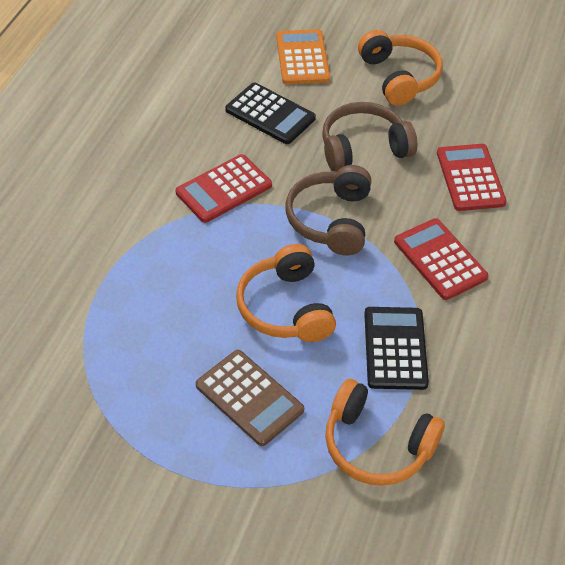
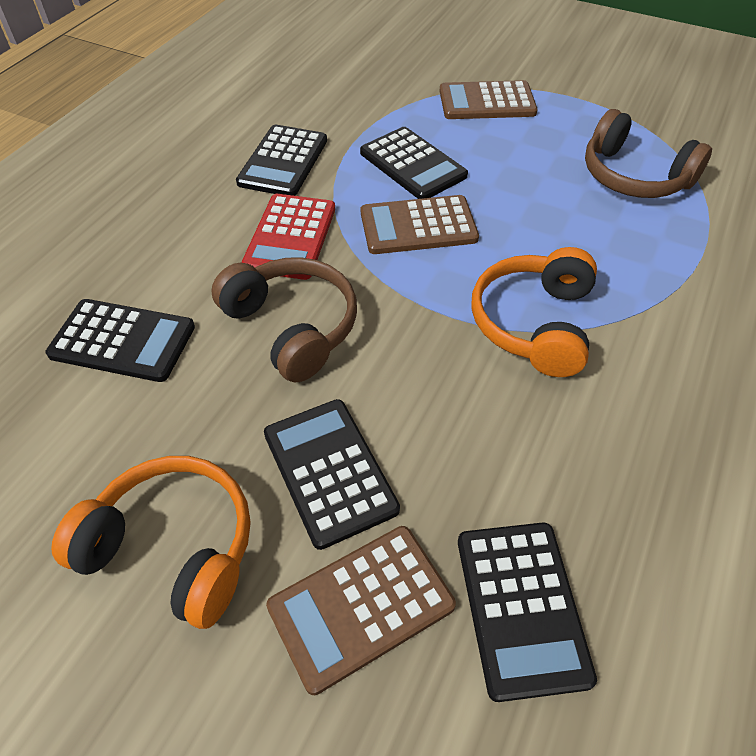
black calculator: 2 -> 5
brown calculator: 1 -> 3
orange calculator: 1 -> 0
orange headphones: 3 -> 2
red calculator: 3 -> 1

